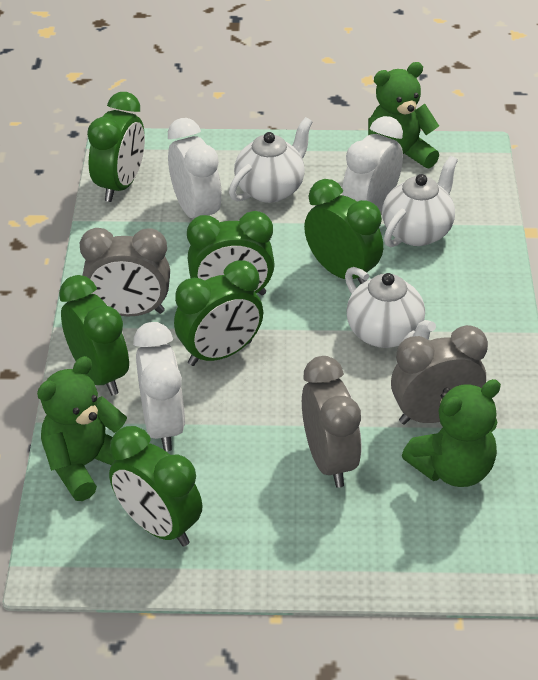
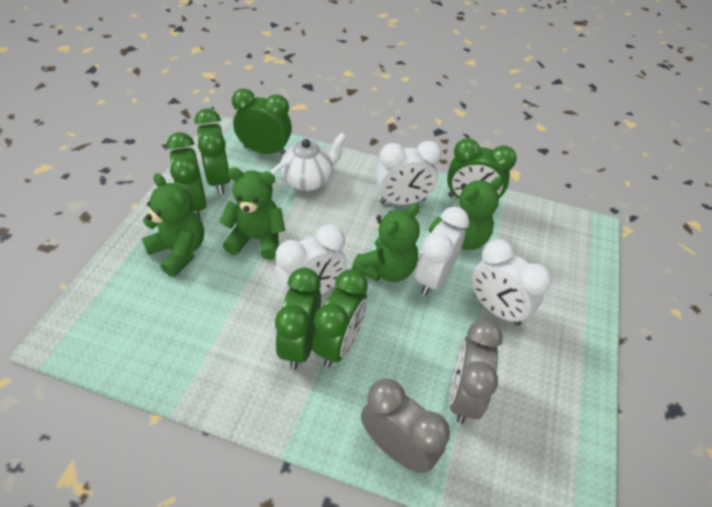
green teddy bear: 3 -> 4
grey clock: 3 -> 2
white clock: 3 -> 4
white teapot: 3 -> 1

